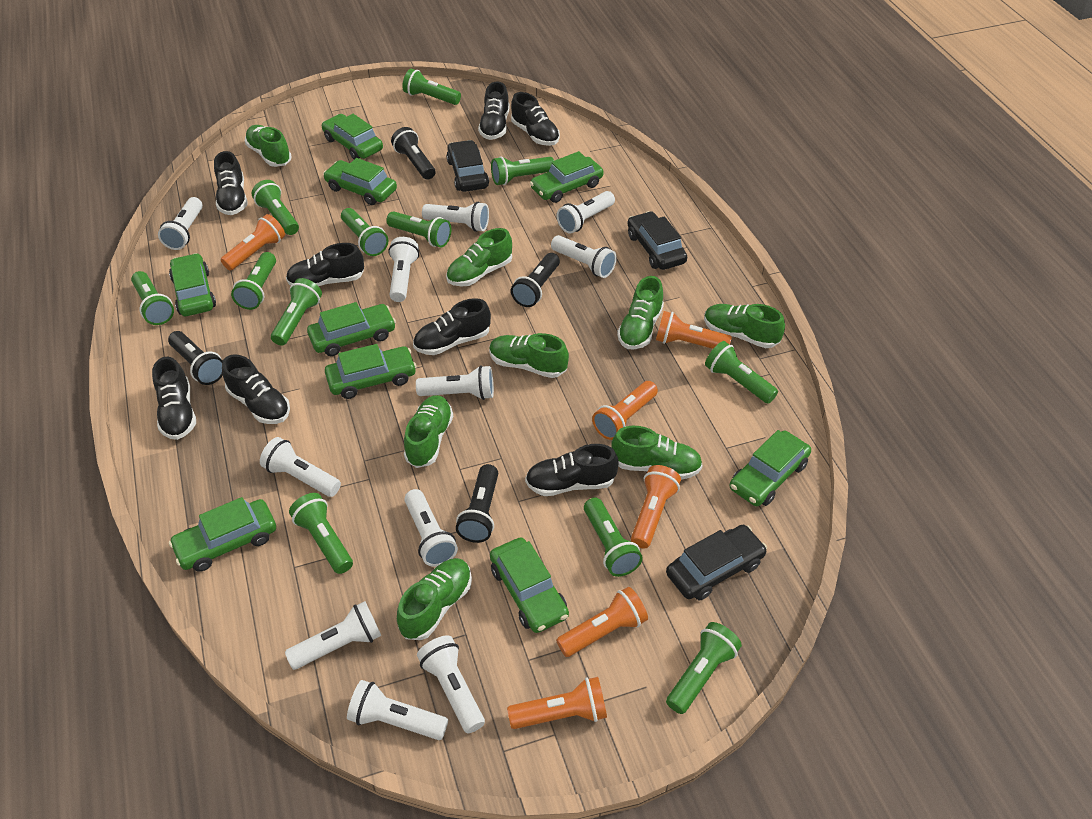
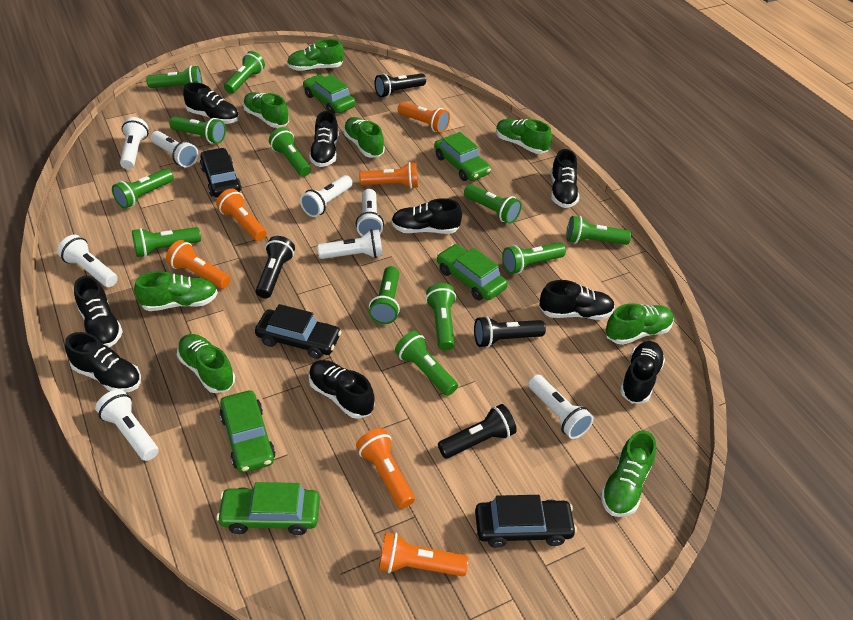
black shoe: 8 -> 9
green car: 9 -> 5
white flashlight: 11 -> 8

